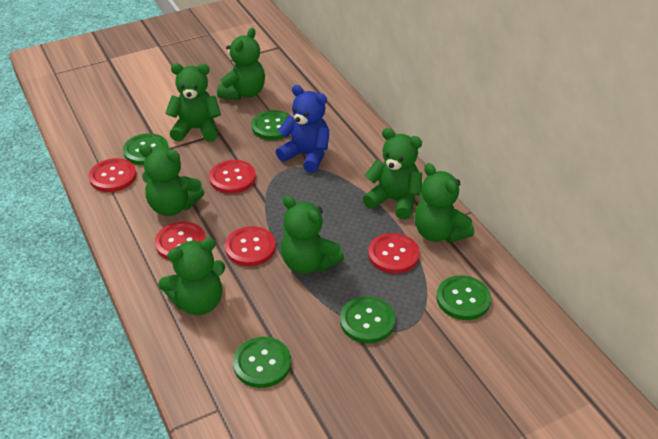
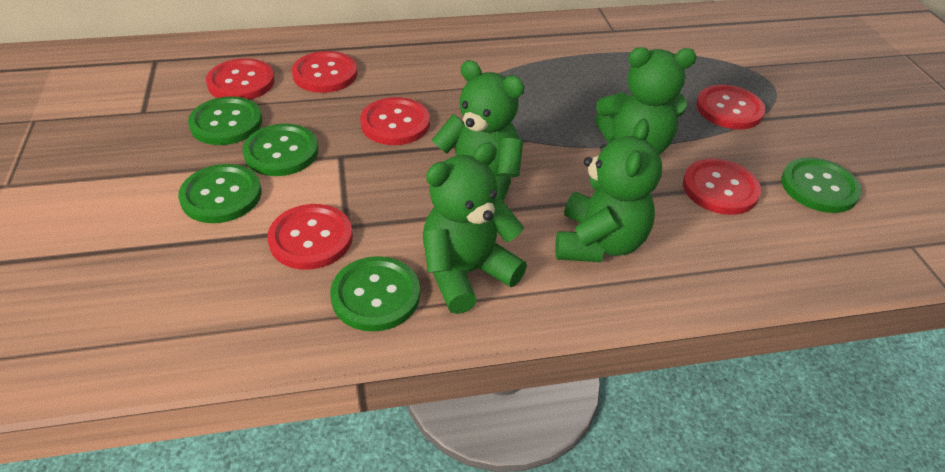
blue teddy bear: 1 -> 0
green teddy bear: 7 -> 4
red button: 5 -> 6

